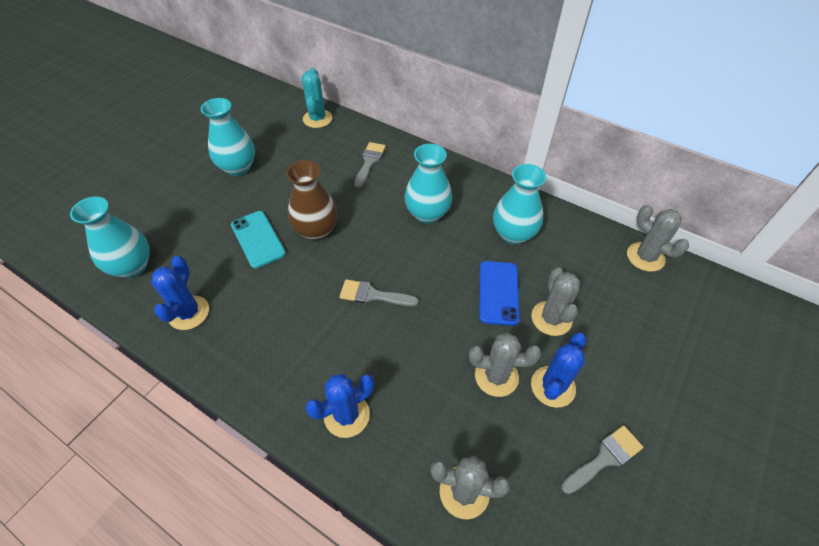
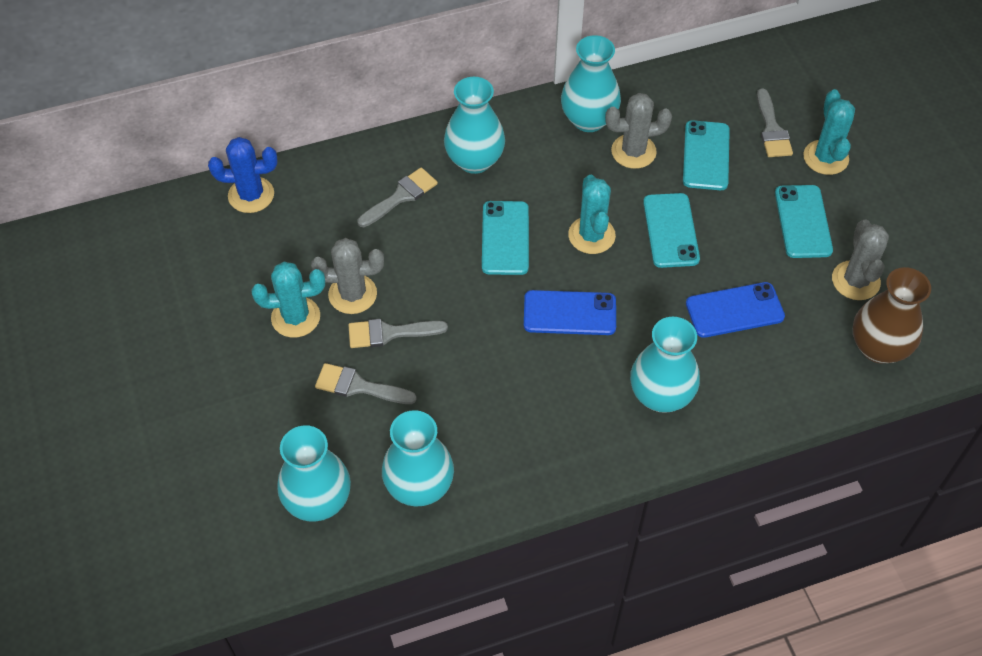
blue cactus: 3 -> 1
blue phone: 1 -> 2
grey brush: 3 -> 4
grey cactus: 4 -> 3
turquoise cactus: 1 -> 3
turquoise phone: 1 -> 4
turquoise vase: 4 -> 5

